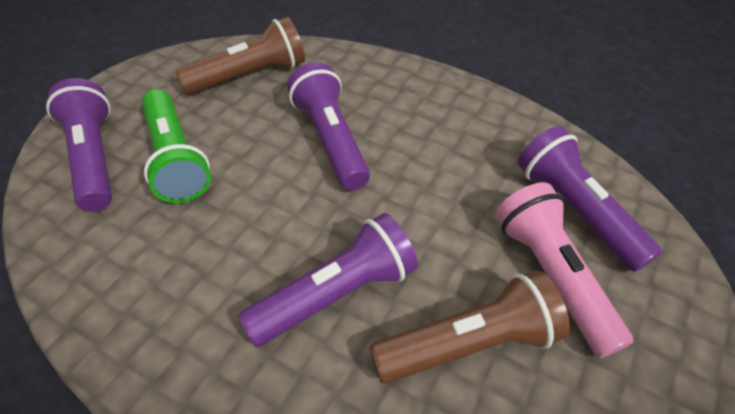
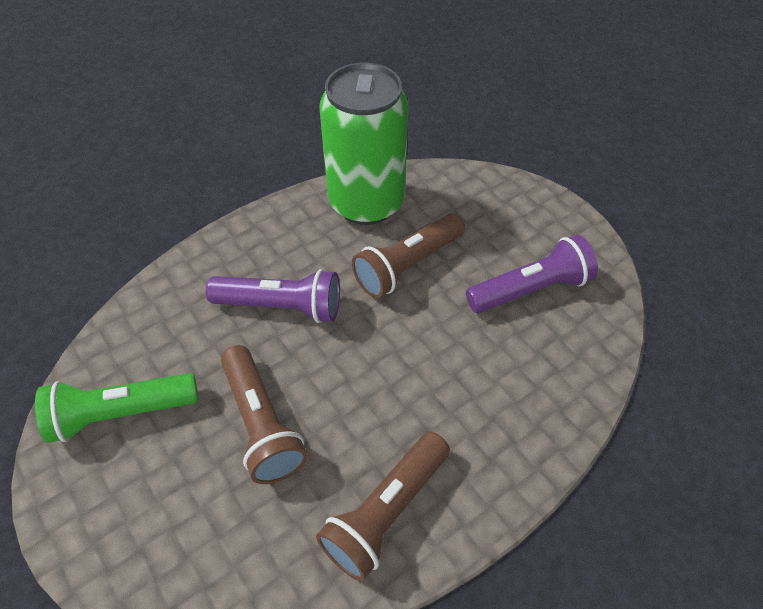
brown flashlight: 2 -> 3
green can: 0 -> 1
pink flashlight: 1 -> 0
purple flashlight: 4 -> 2

